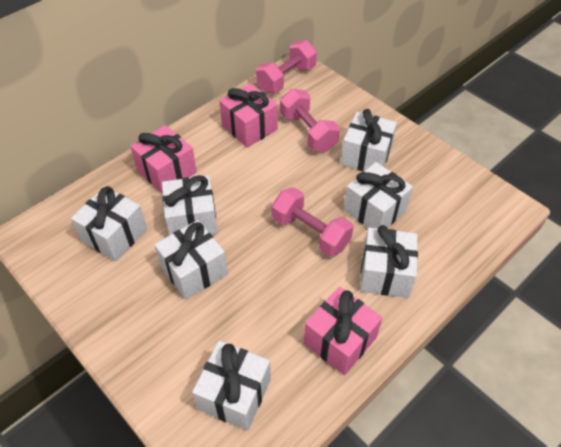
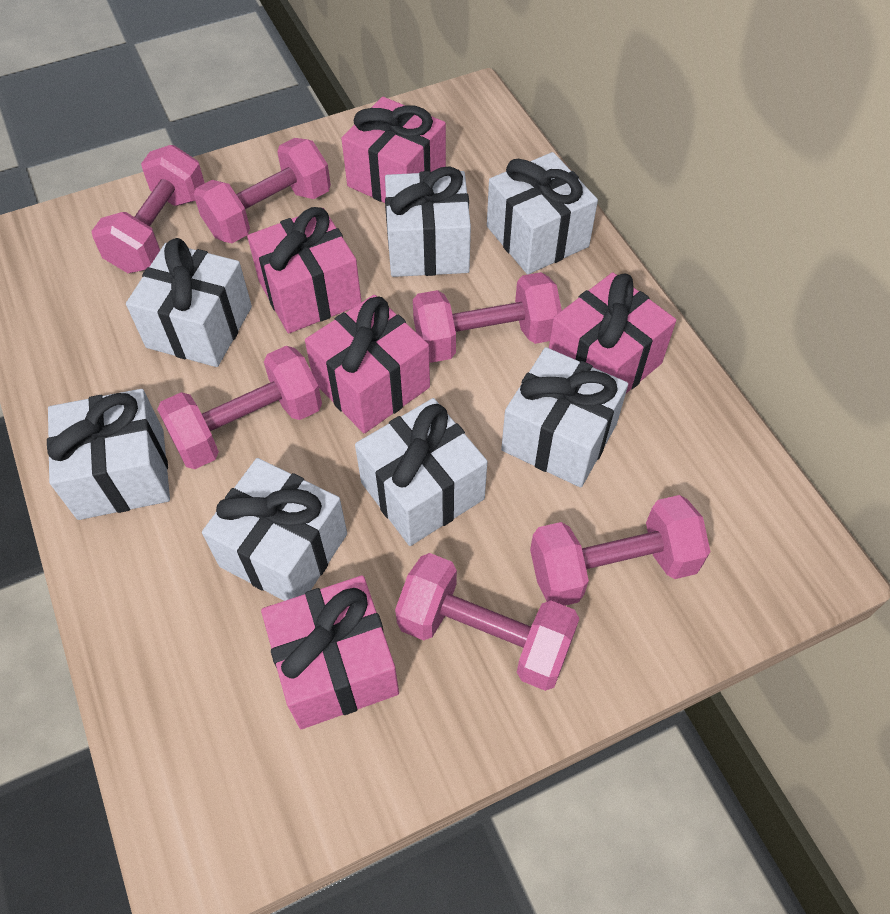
pink dumbbell: 3 -> 6
pink gift: 3 -> 5

